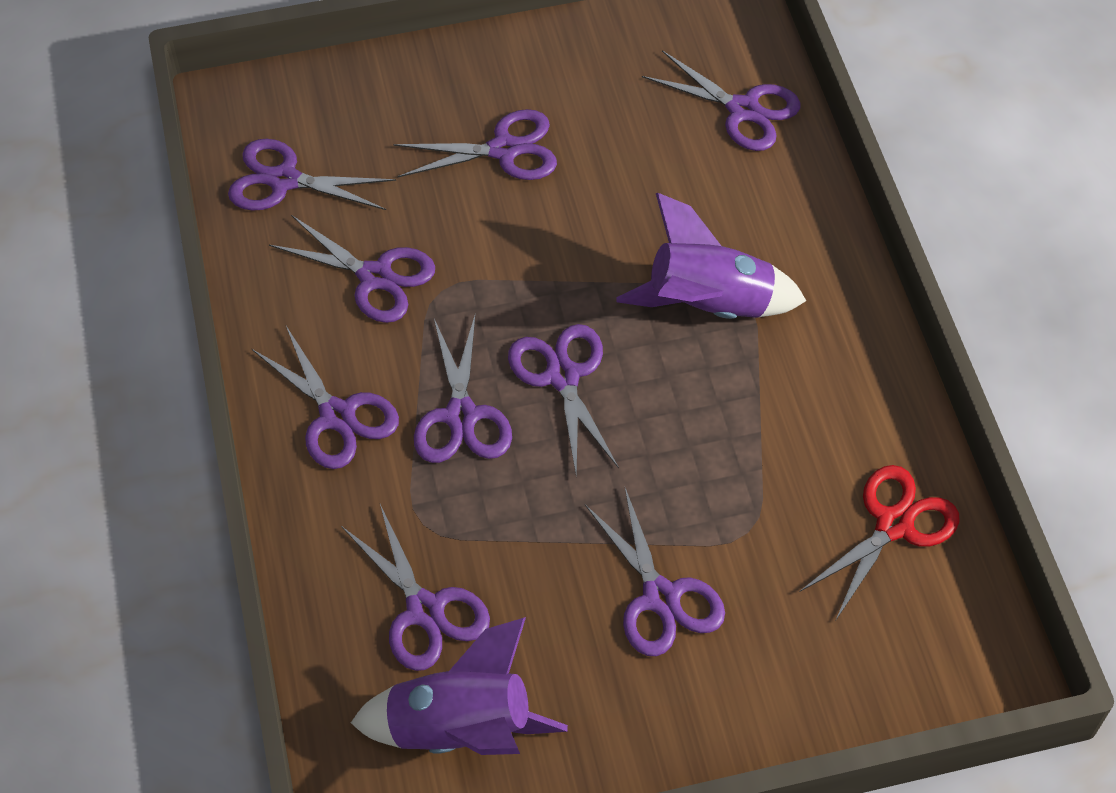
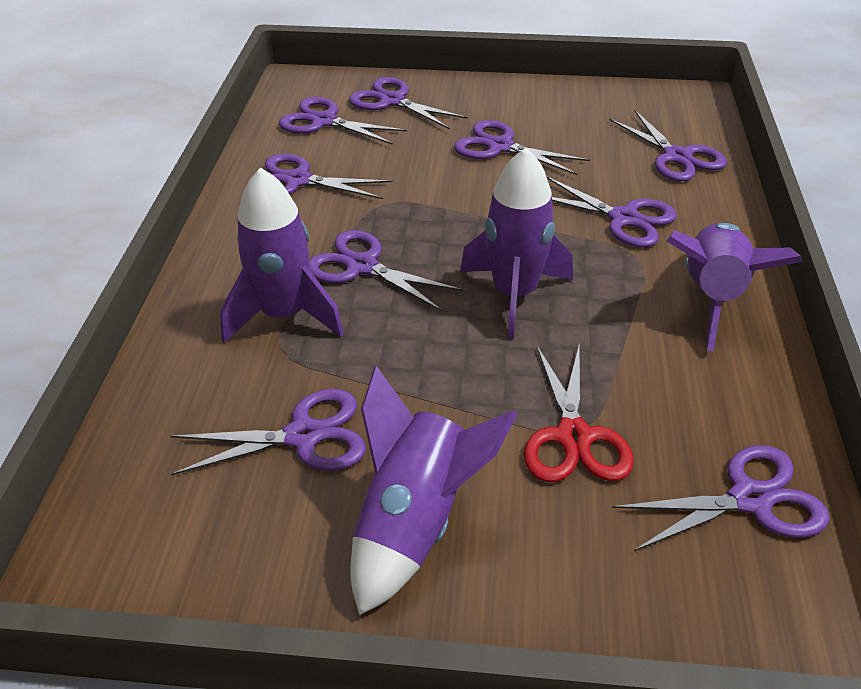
purple rocket: 2 -> 4

